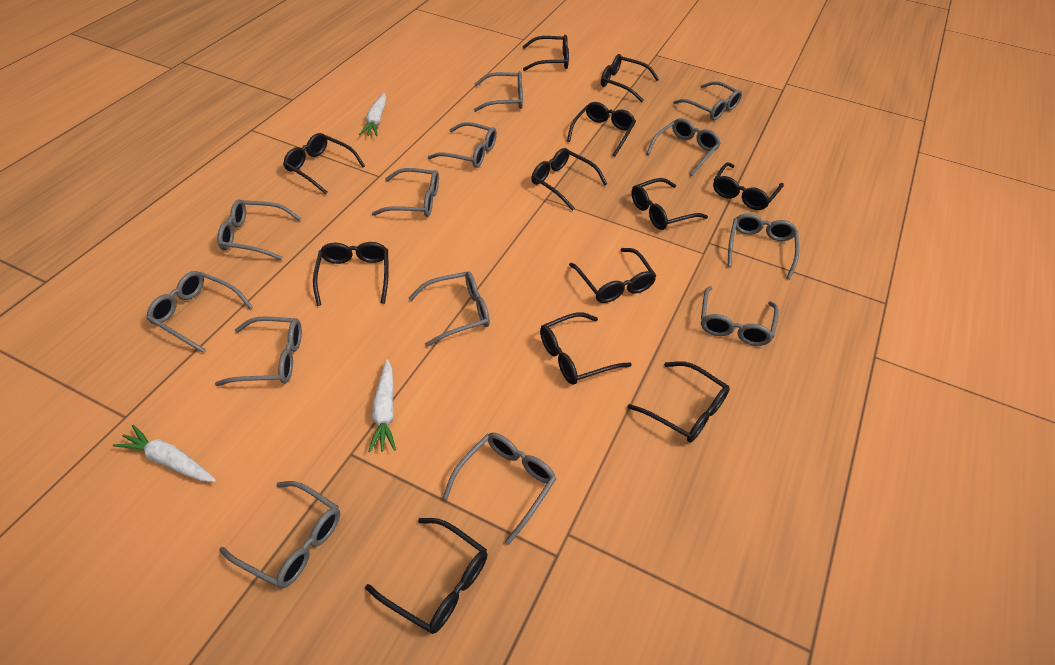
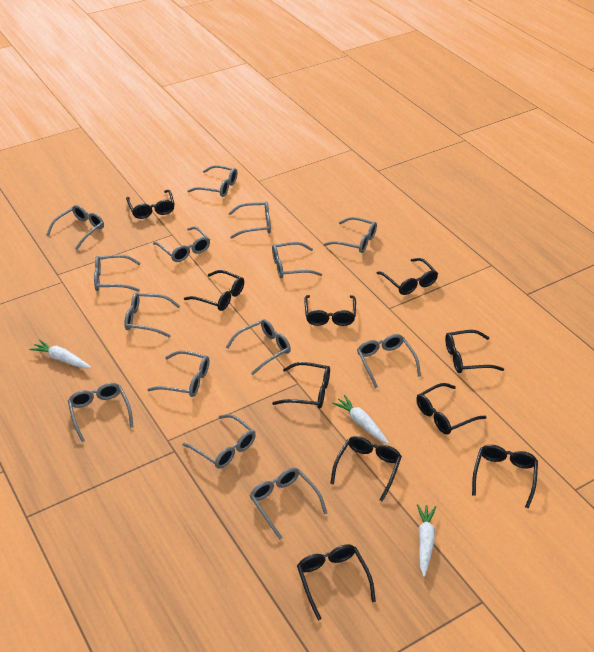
black glasses: 12 -> 10
grey glasses: 13 -> 14

